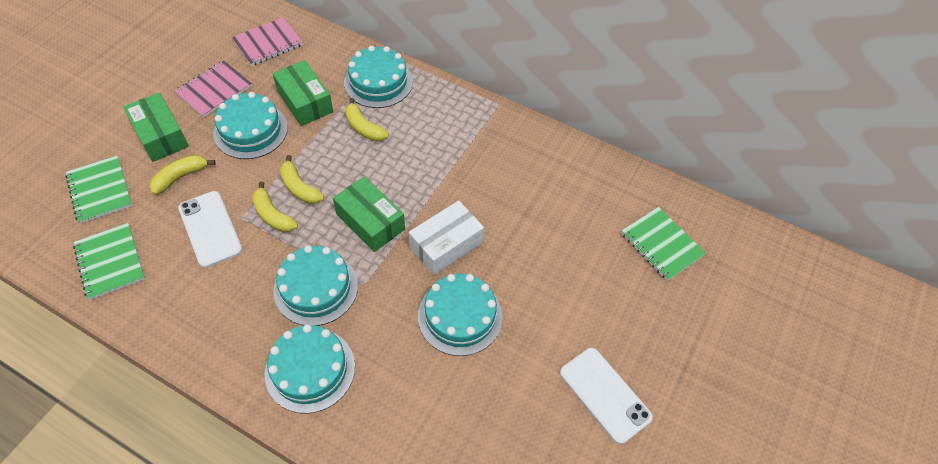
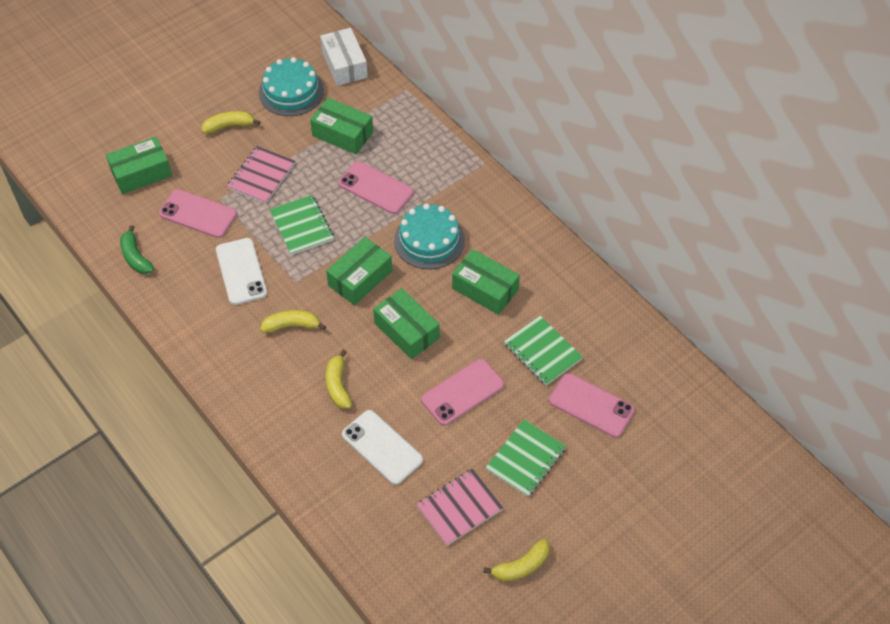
green banana: 0 -> 1
green box: 3 -> 5
pink phone: 0 -> 4
turquoise cake: 5 -> 2

